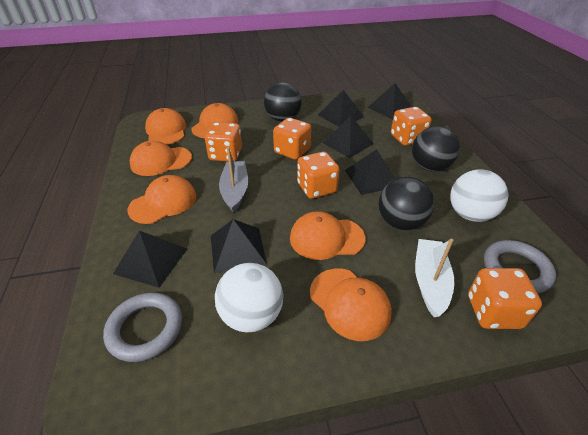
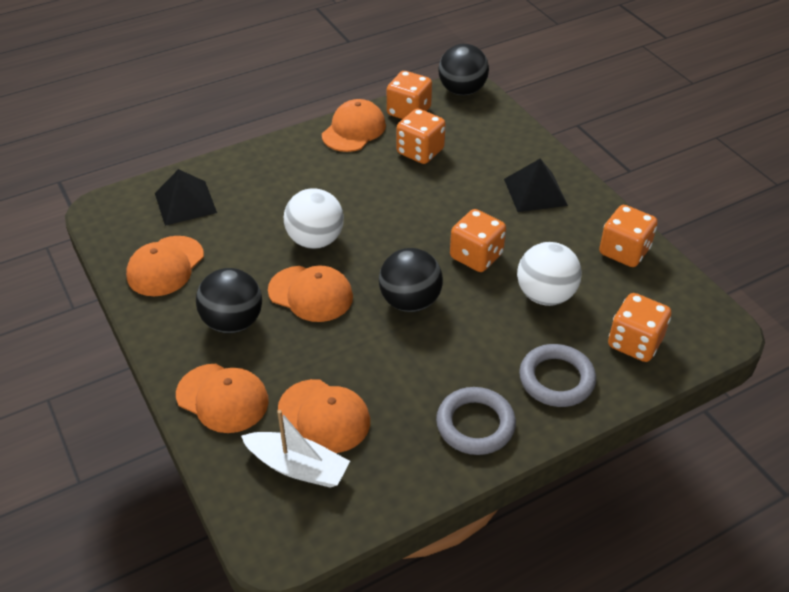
black pyramid: 6 -> 2
grey boat: 1 -> 0
orange cap: 6 -> 5

